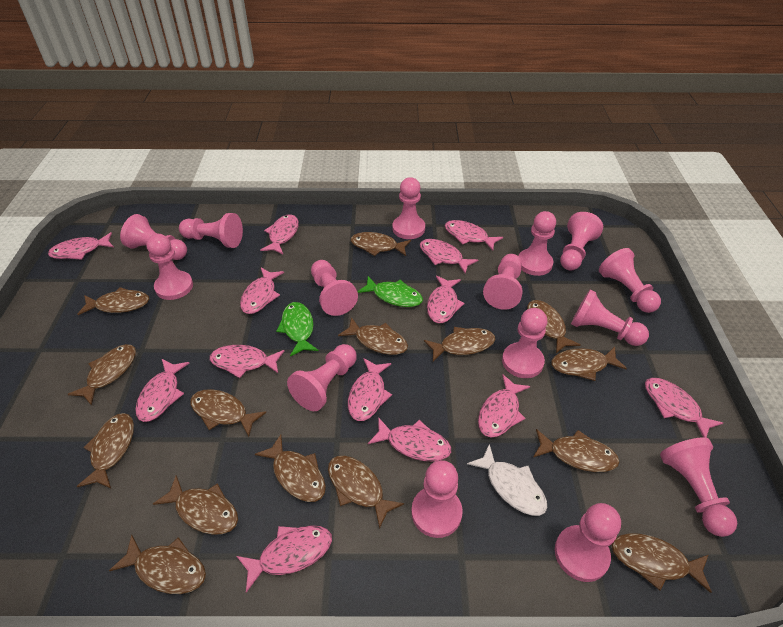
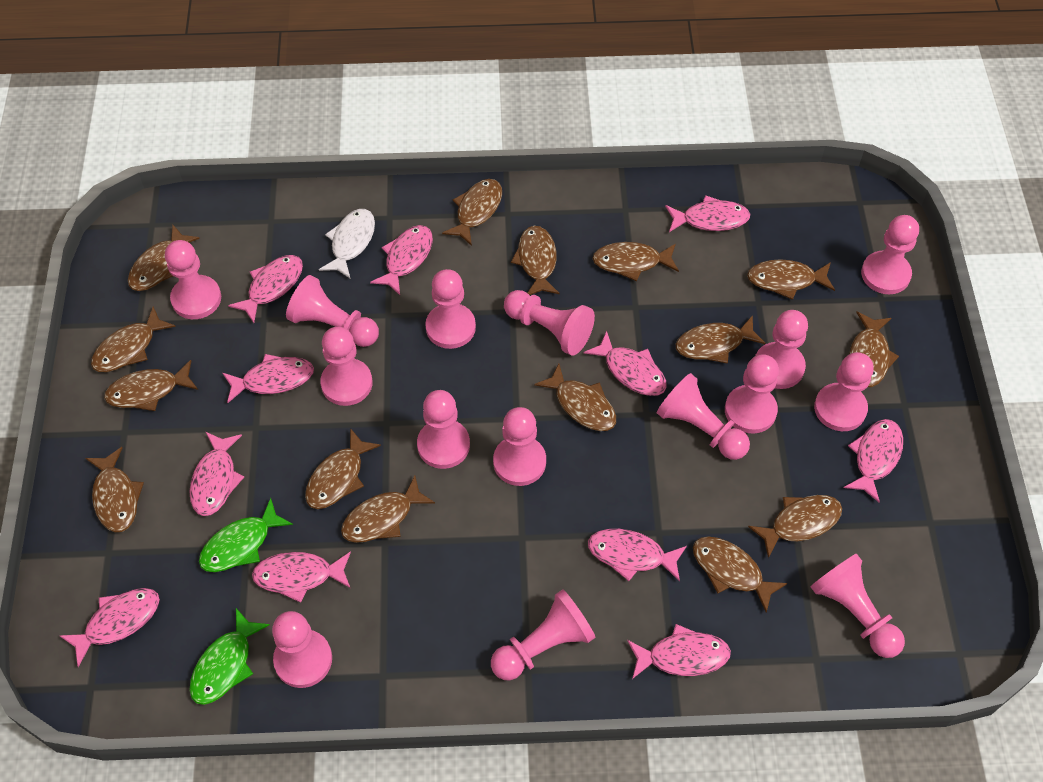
pink fish: 13 -> 11

